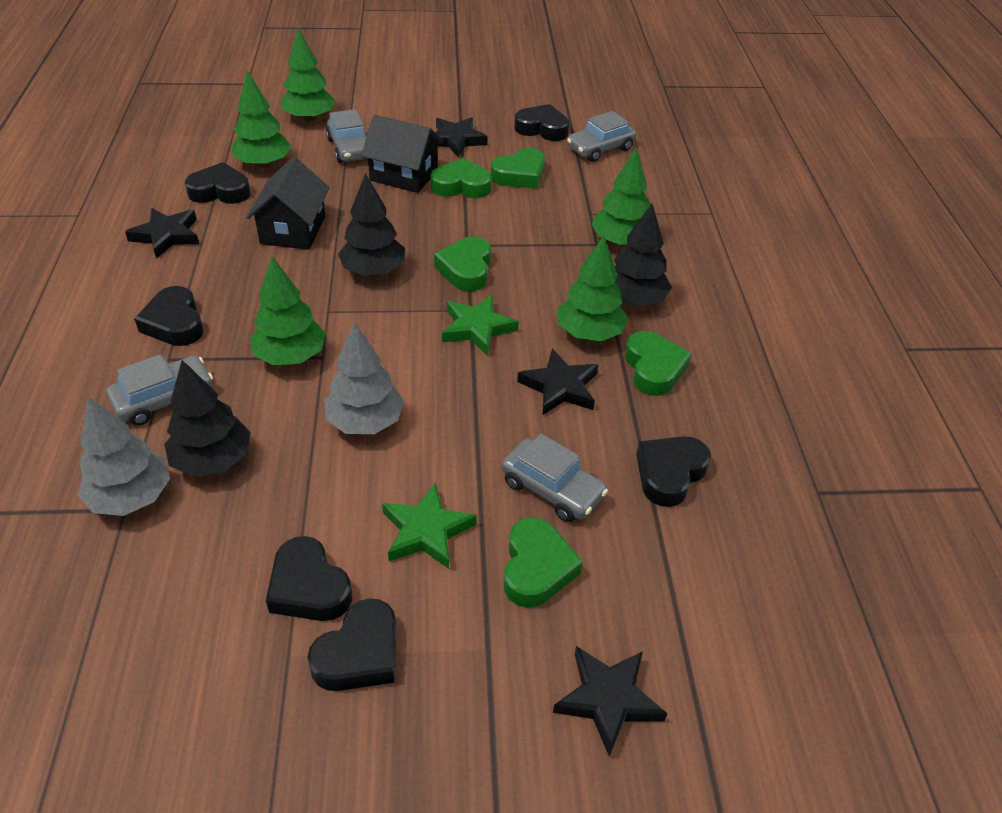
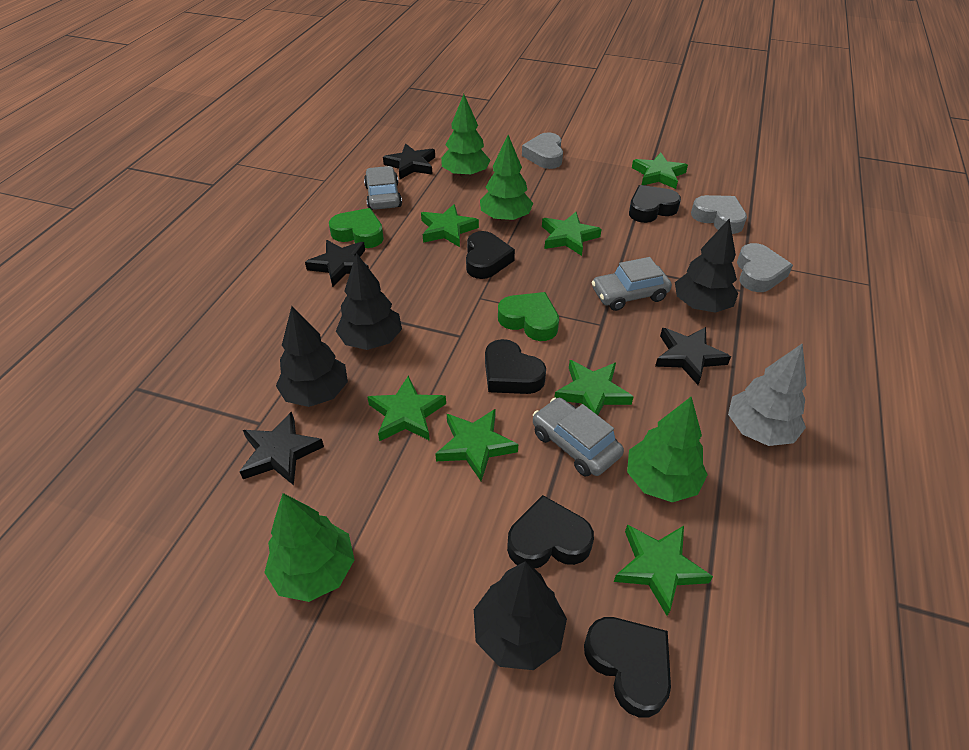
black heart: 6 -> 5
black house: 2 -> 0
black tree: 3 -> 4
green heart: 5 -> 2
green star: 2 -> 7
green tree: 5 -> 4
grey car: 4 -> 3
grey heart: 0 -> 3
grey tree: 2 -> 1

